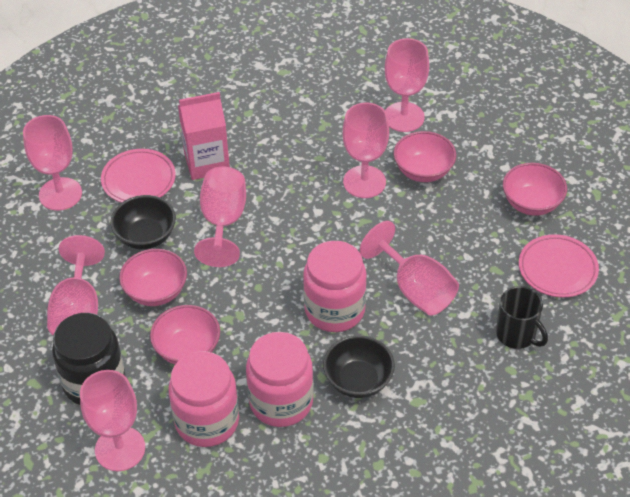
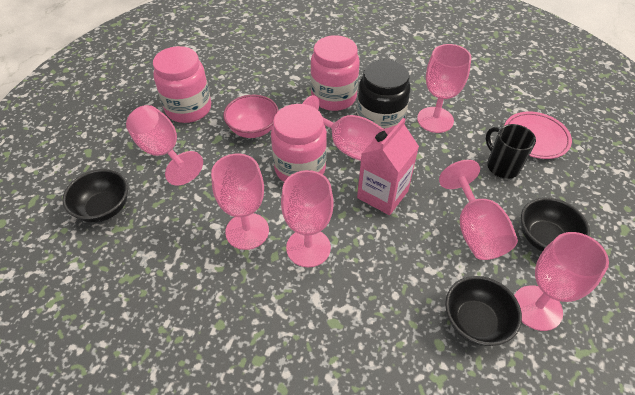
black bowl: 2 -> 3
pink bowl: 4 -> 1
pink plate: 2 -> 1

